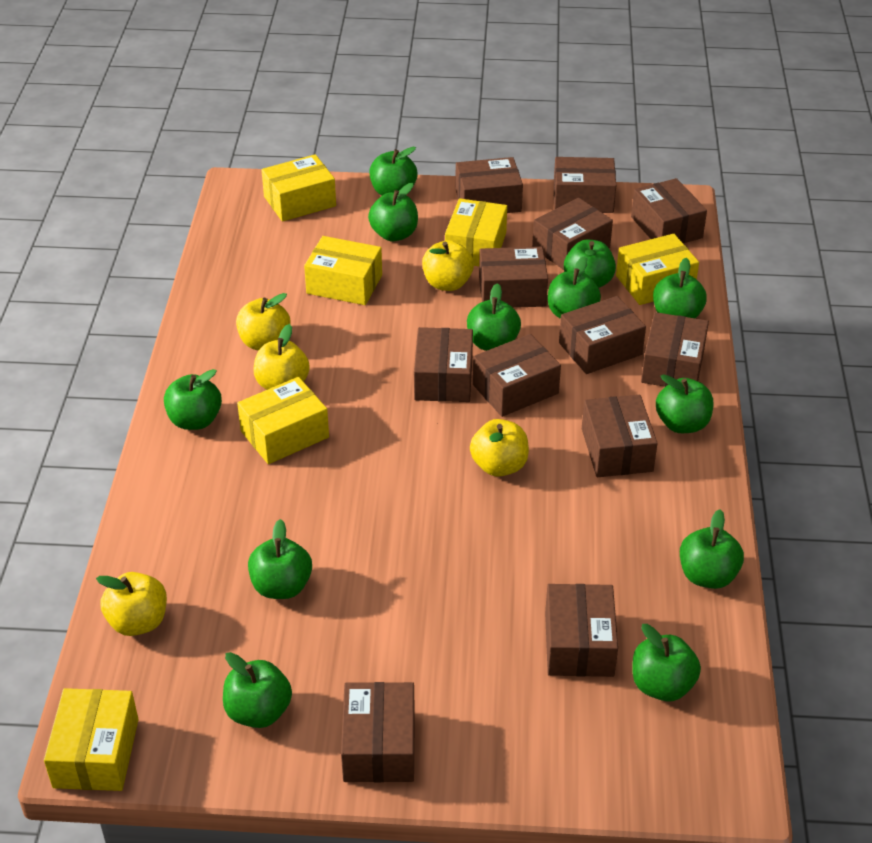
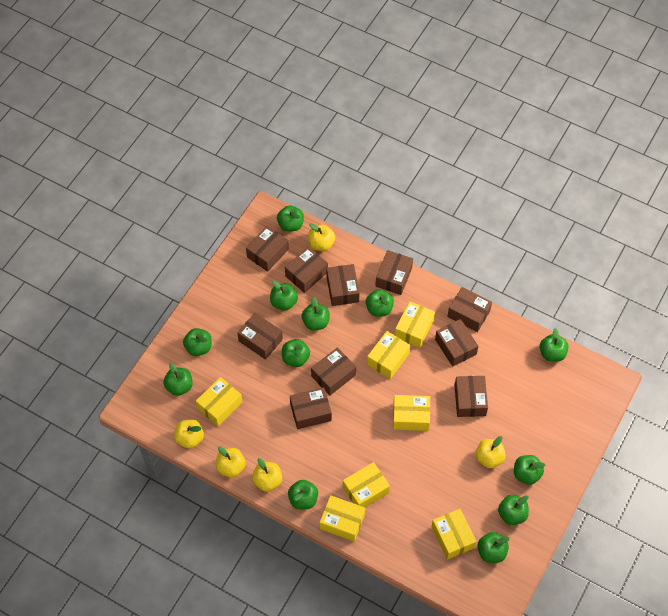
brown box: 12 -> 10
yellow box: 6 -> 7

